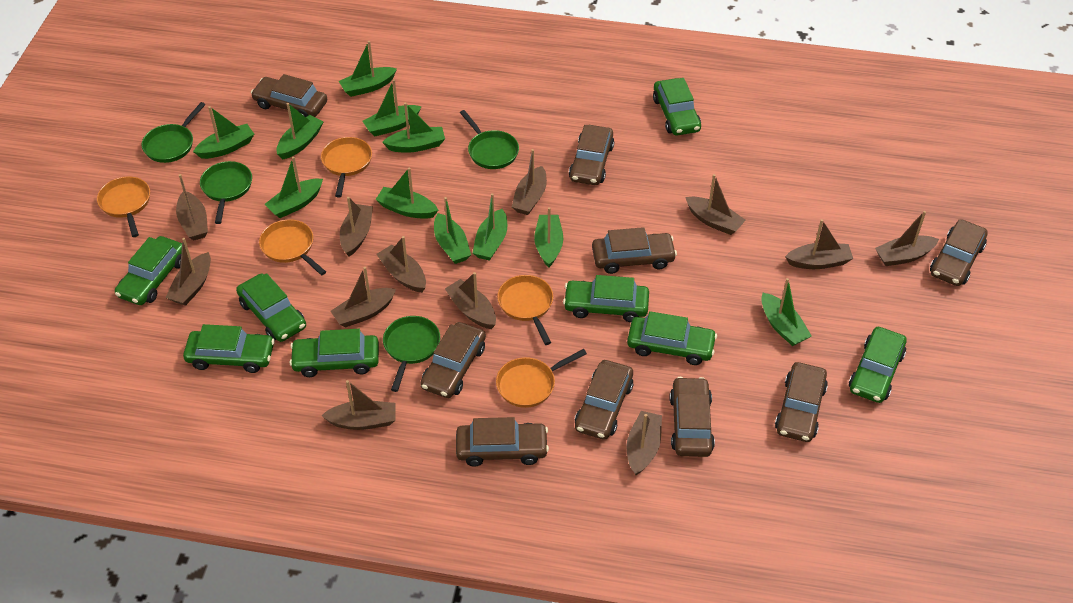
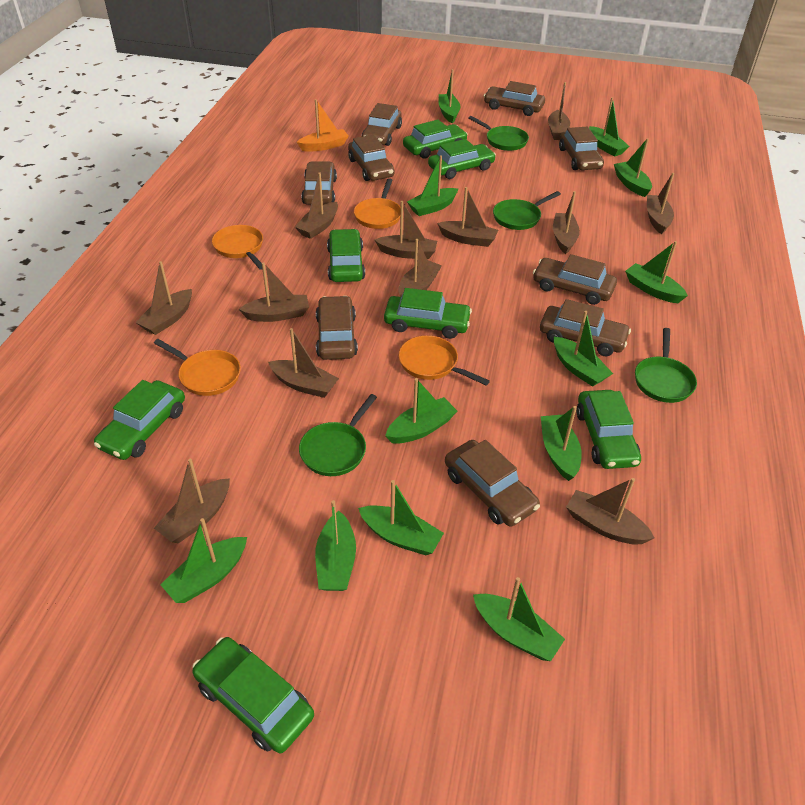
green boat: 11 -> 12
green car: 8 -> 7
orange boat: 0 -> 1
orange pan: 5 -> 4

